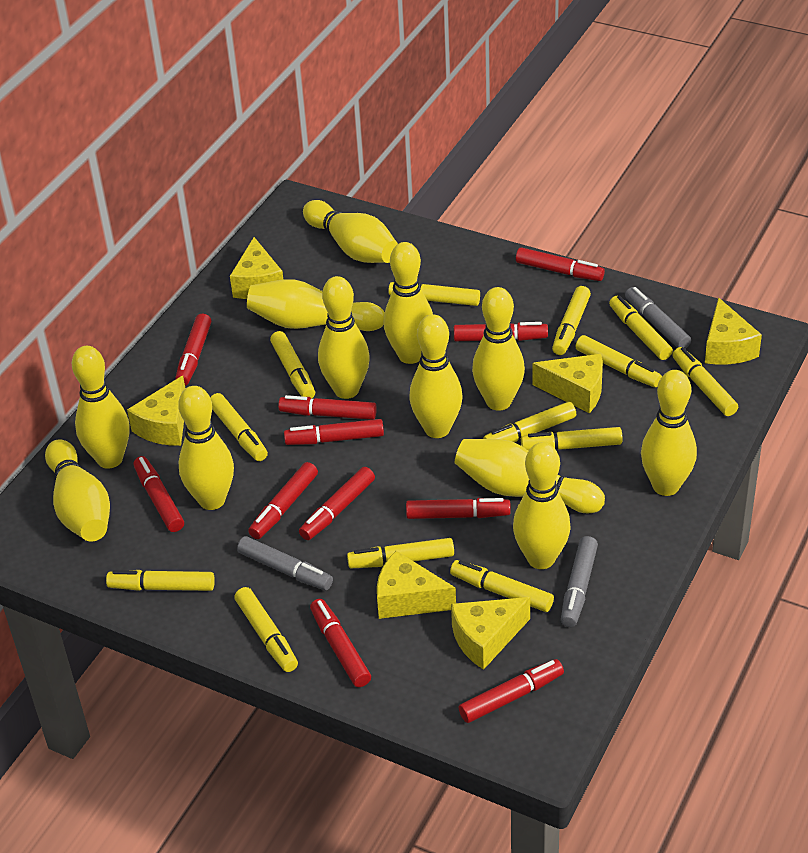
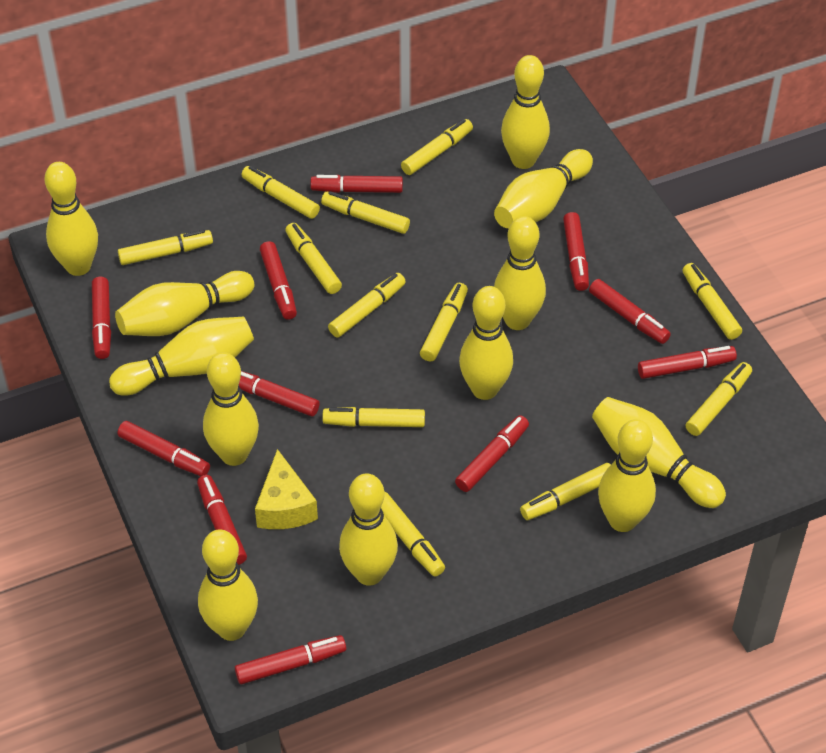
grey marker: 3 -> 0
yellow cheese: 6 -> 1
yellow marker: 13 -> 12

